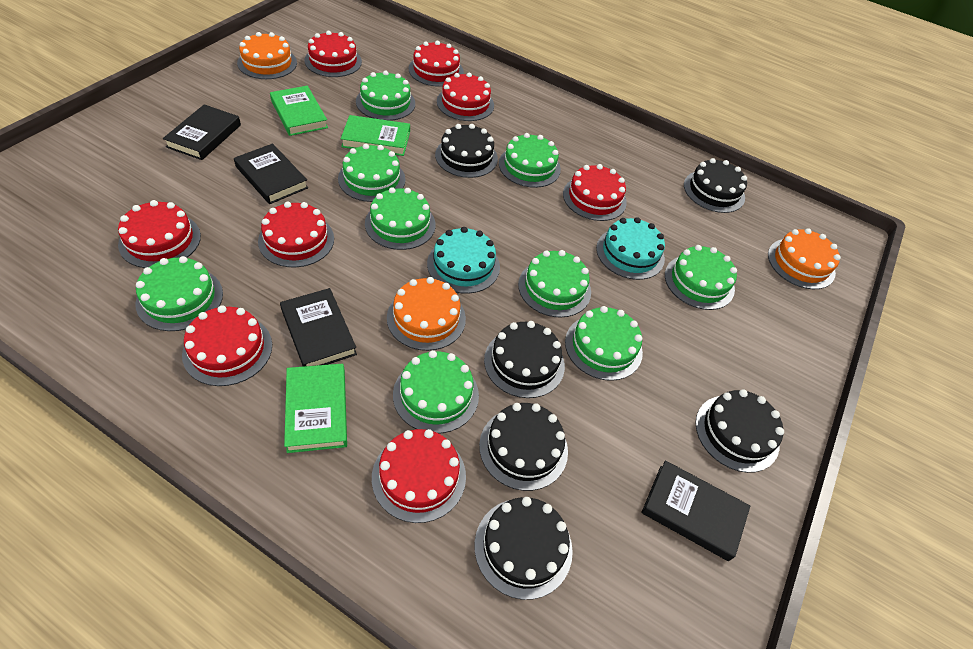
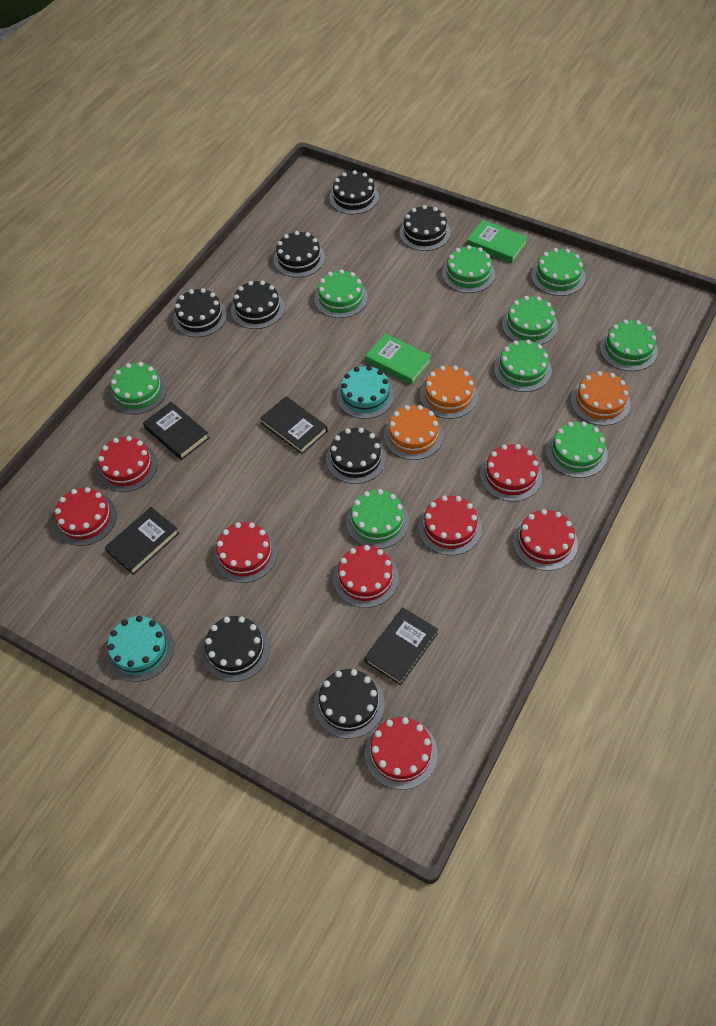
black cake: 6 -> 8
green book: 3 -> 2

